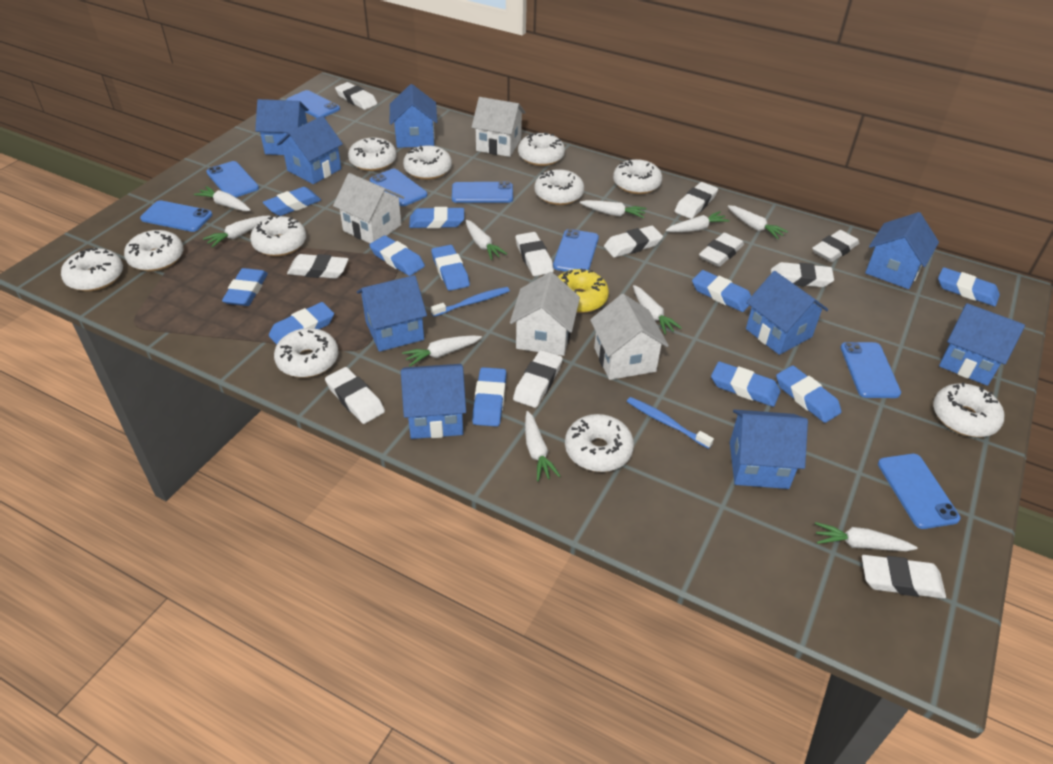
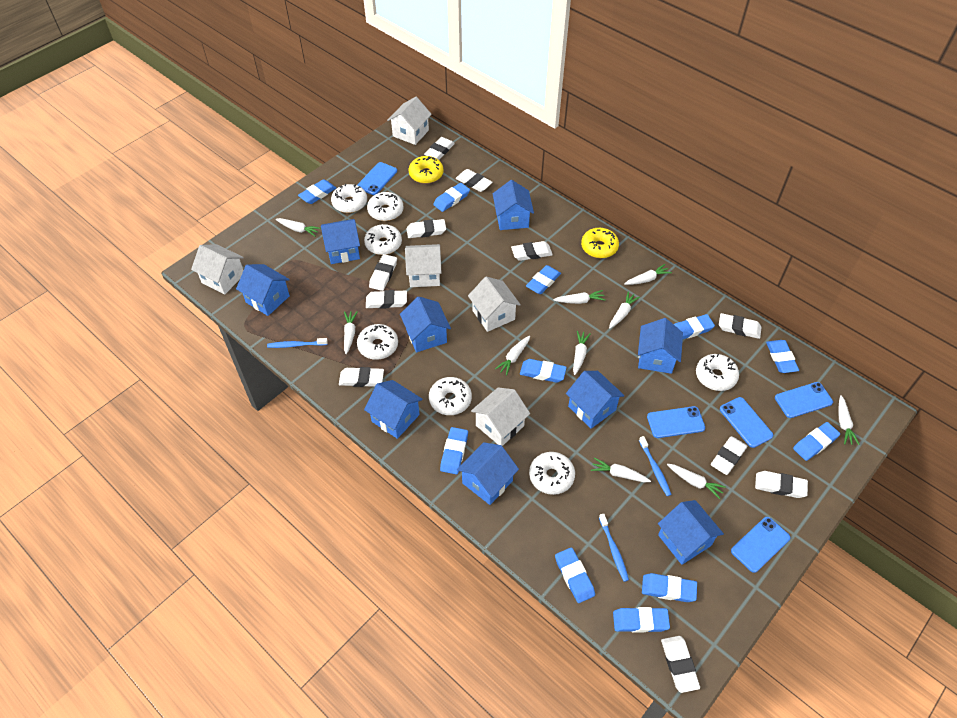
blue phone: 8 -> 5
blue toothbrush: 2 -> 3
white donut: 11 -> 7
white house: 4 -> 5
yellow donut: 1 -> 2

